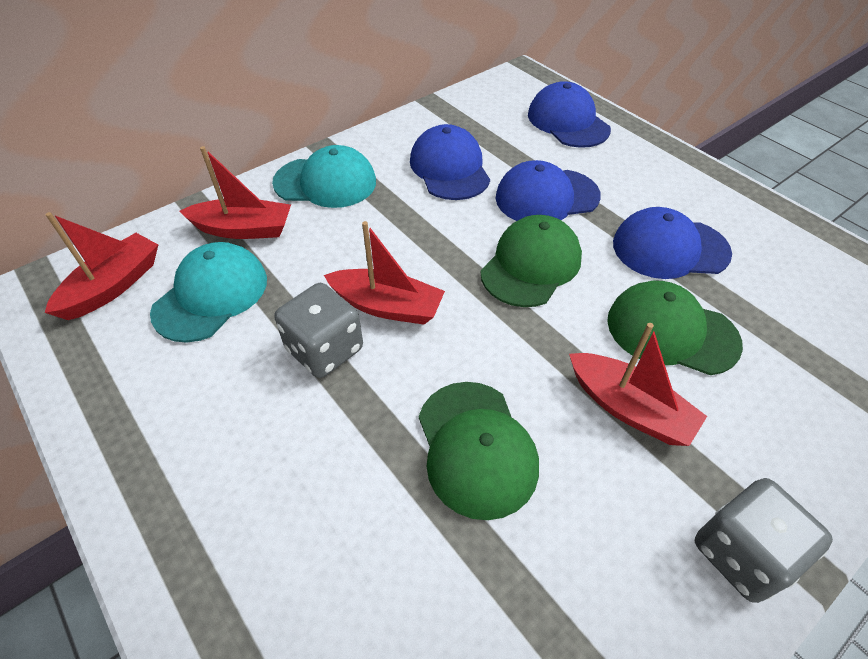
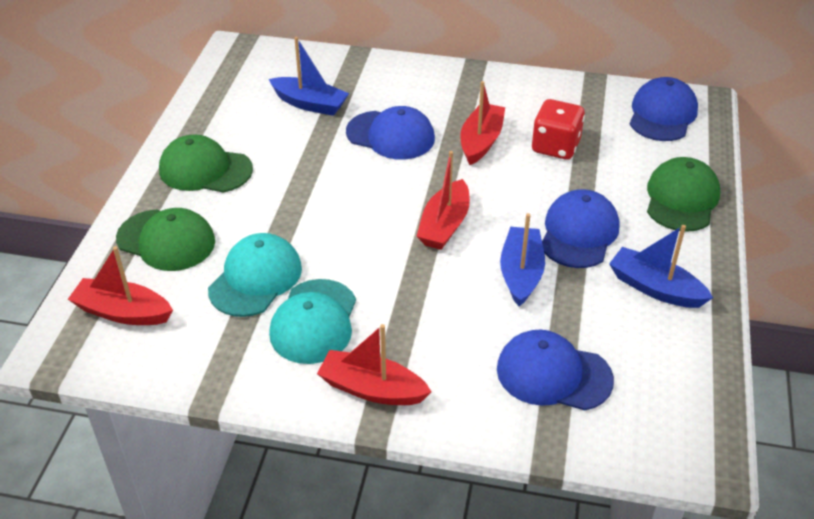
blue boat: 0 -> 3
grey dice: 2 -> 0
red dice: 0 -> 1

